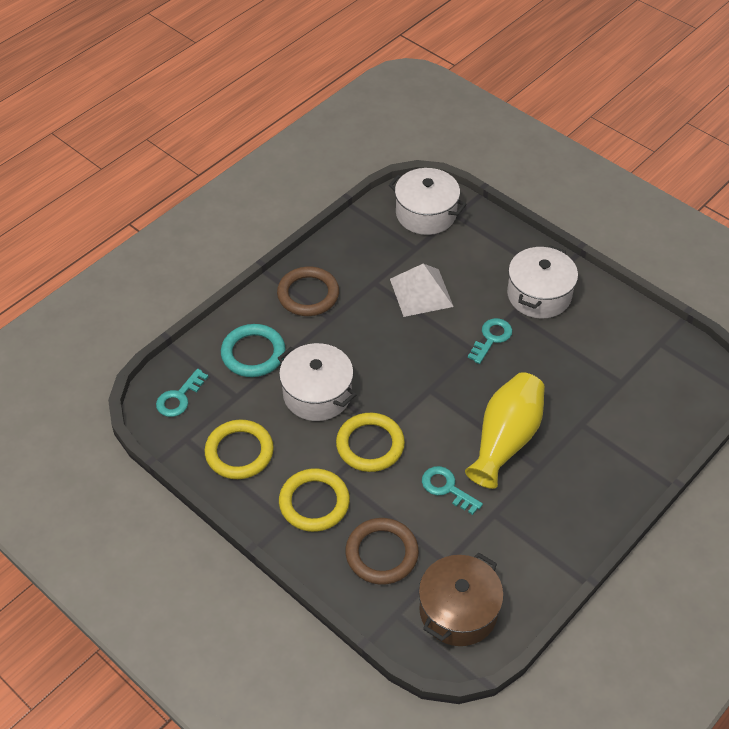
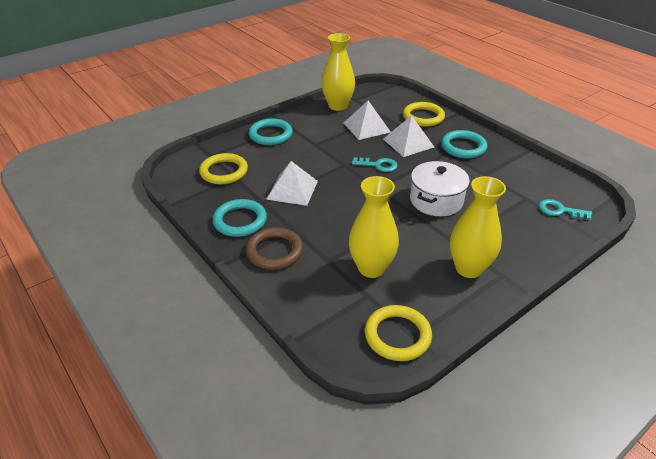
brown pot: 1 -> 0
brown ring: 2 -> 1
turquoise key: 3 -> 2
turquoise ring: 1 -> 3
white pot: 3 -> 1
white pyramid: 1 -> 3
yellow vase: 1 -> 3

